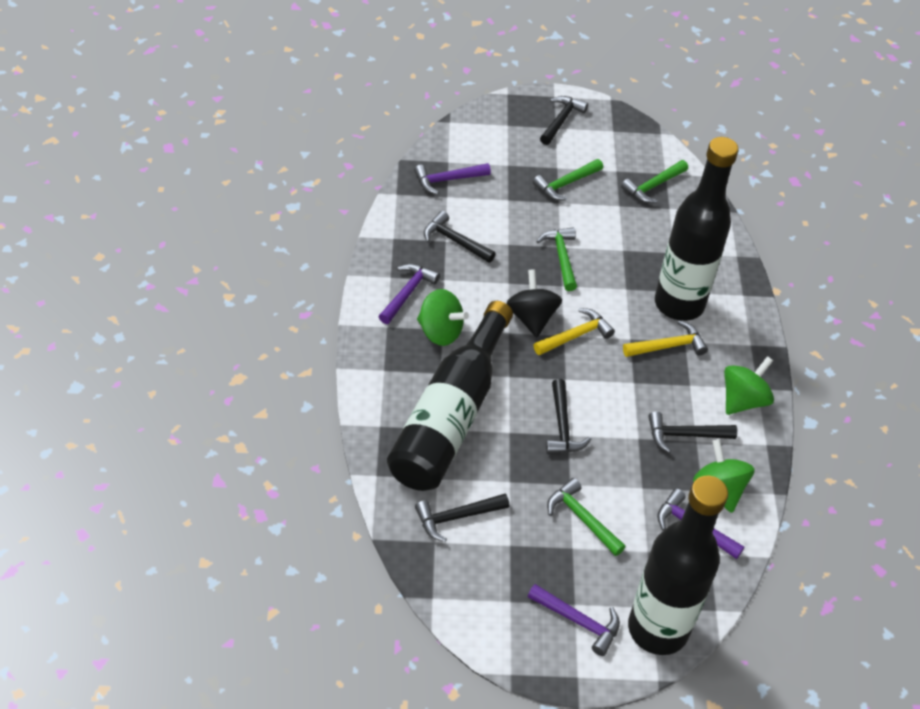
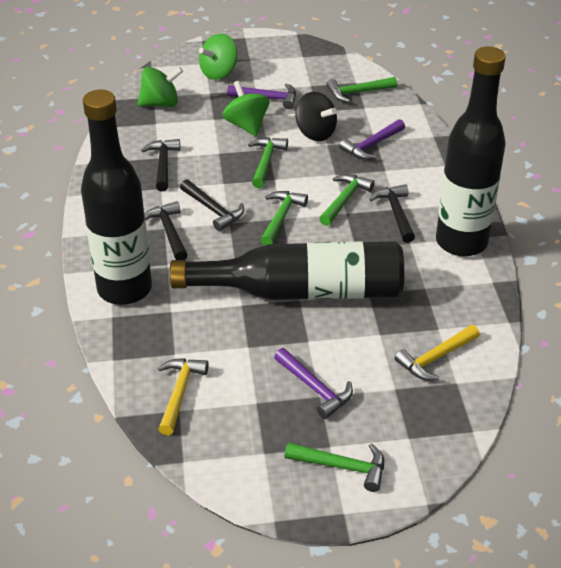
black hammer: 5 -> 4
green hammer: 4 -> 5
purple hammer: 4 -> 3

